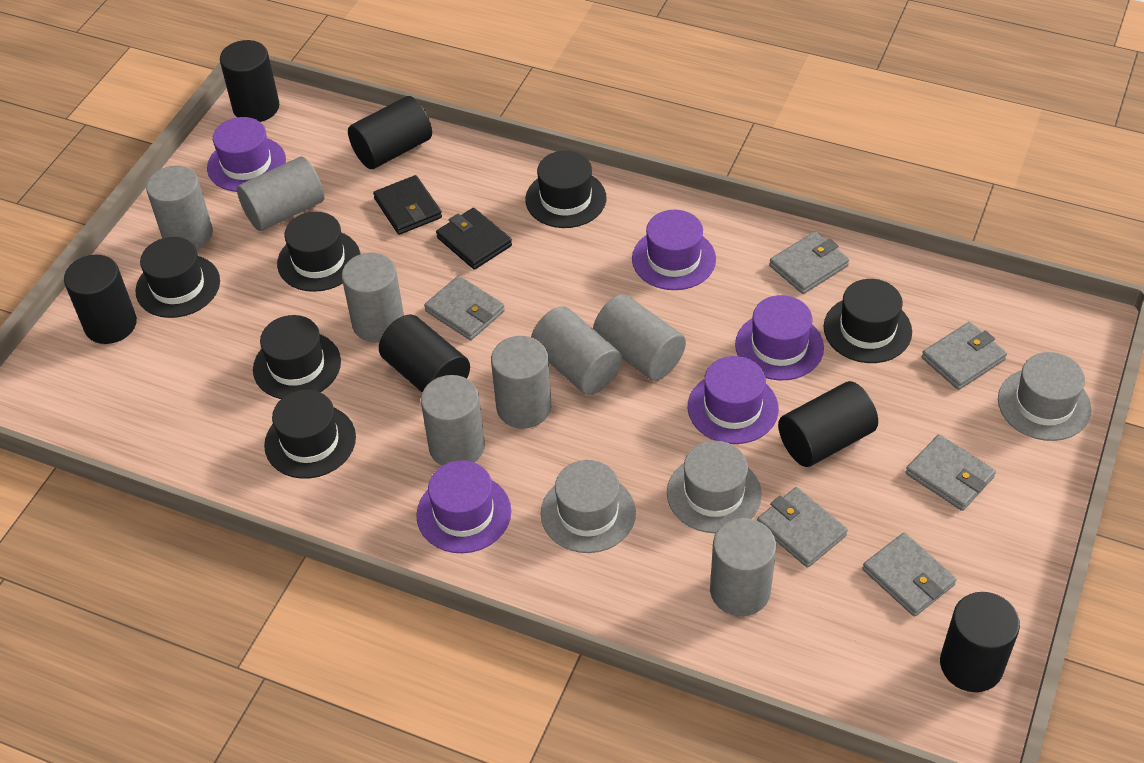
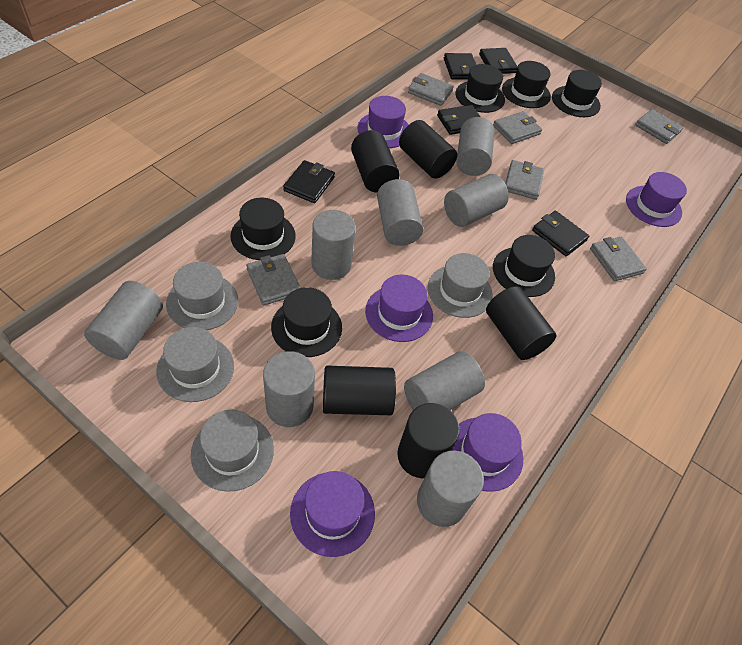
black cylinder: 6 -> 5
black wallet: 2 -> 5
grey hat: 3 -> 4

